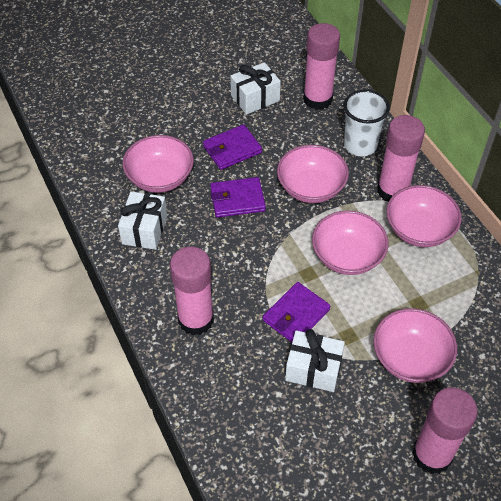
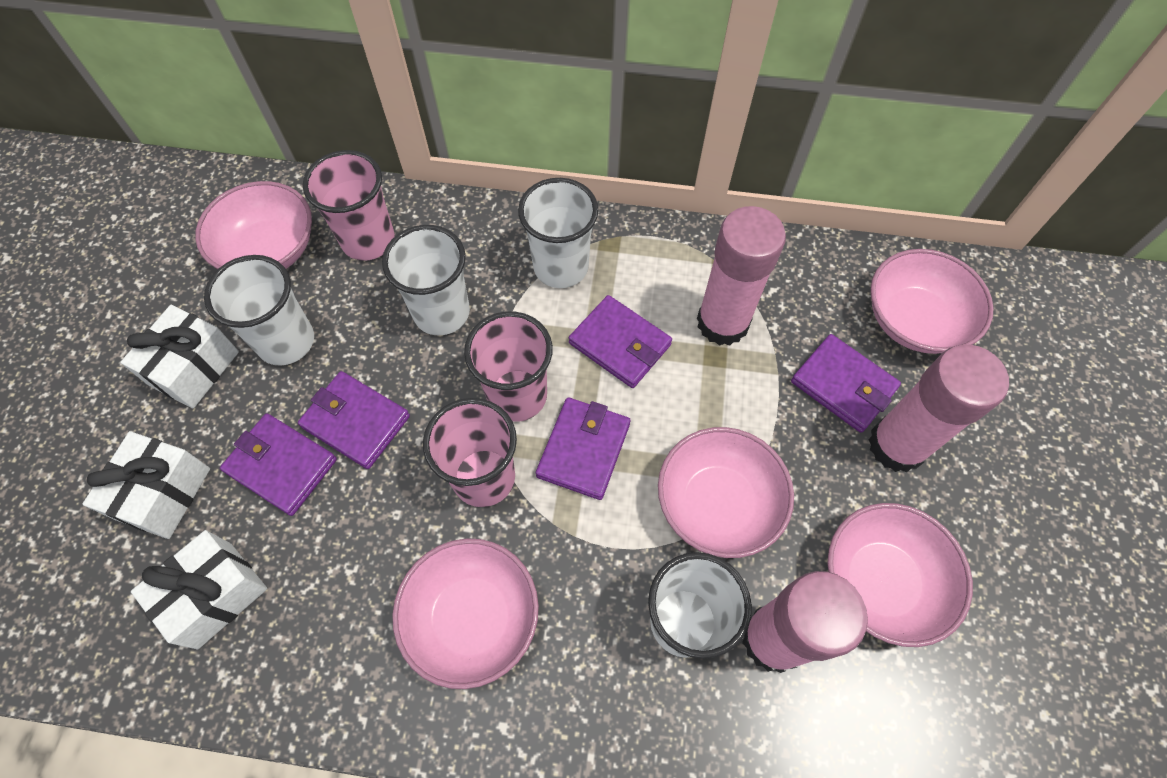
pink cup: 0 -> 3
pink glue stick: 4 -> 3
purple wallet: 3 -> 5
white cup: 1 -> 4

